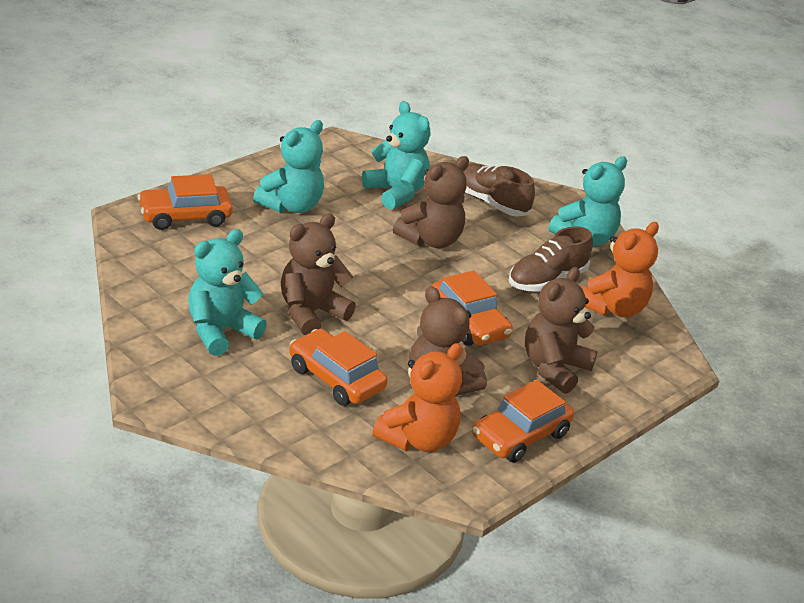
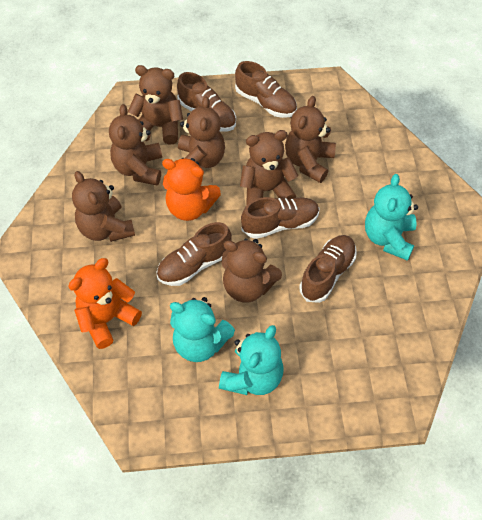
brown shoe: 2 -> 5
brown teddy bear: 4 -> 7
orange car: 4 -> 0
turquoise teddy bear: 4 -> 3

